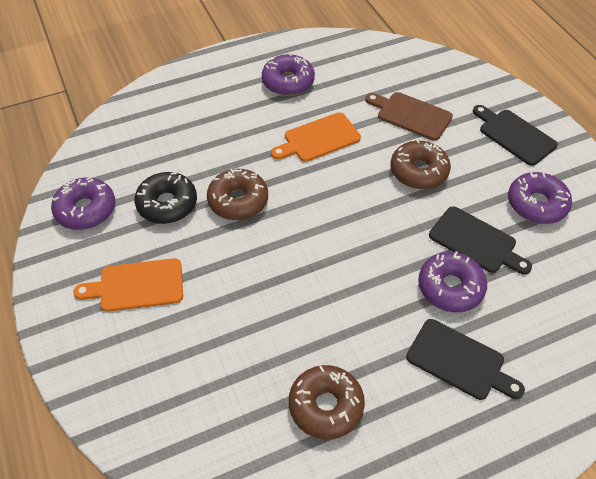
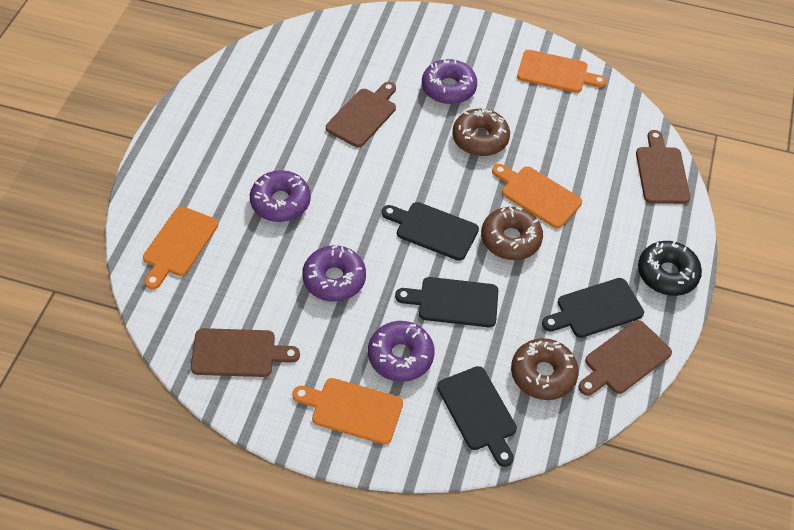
black cutting board: 3 -> 4
brown cutting board: 1 -> 4
orange cutting board: 2 -> 4

